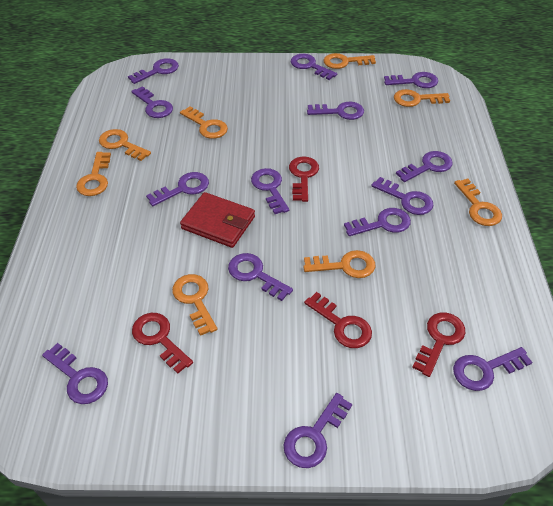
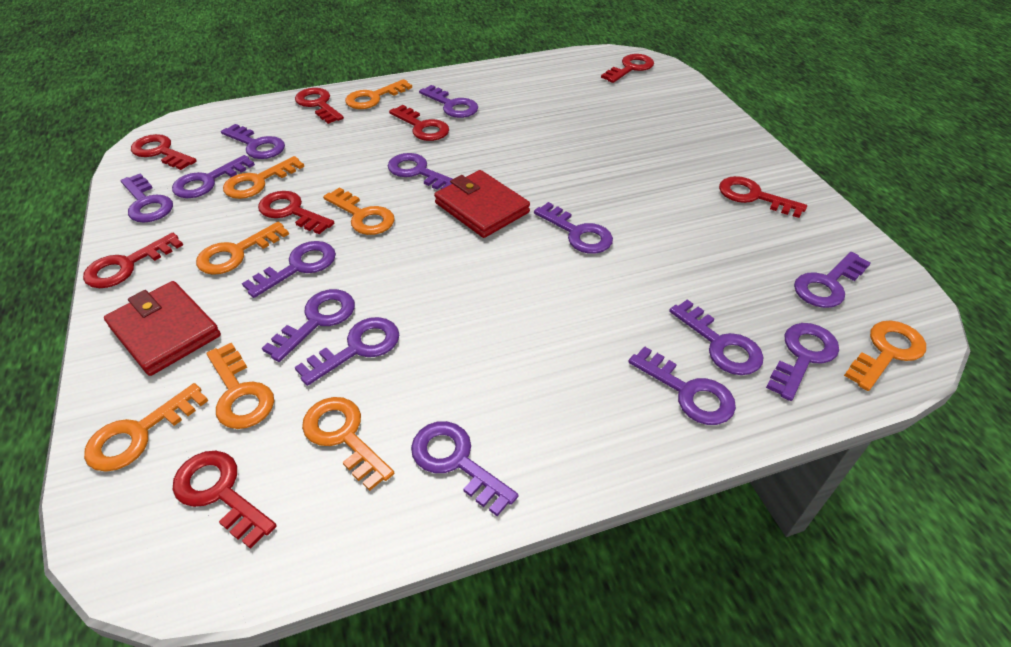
red key: 4 -> 8
red wallet: 1 -> 2

